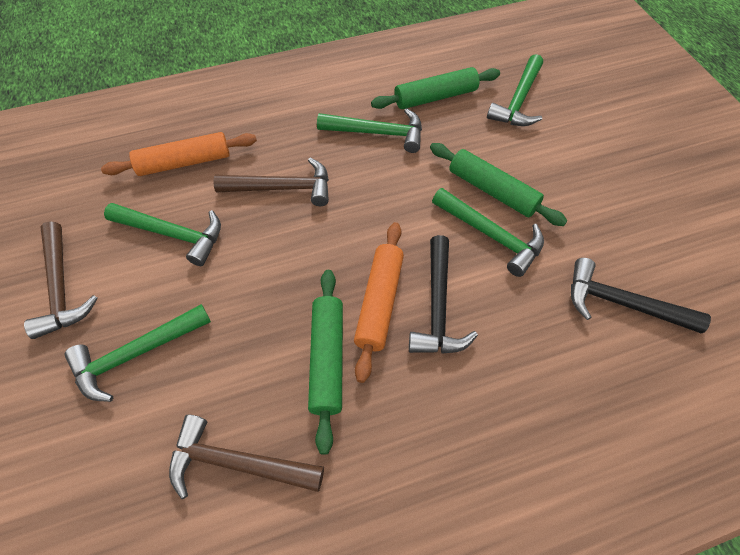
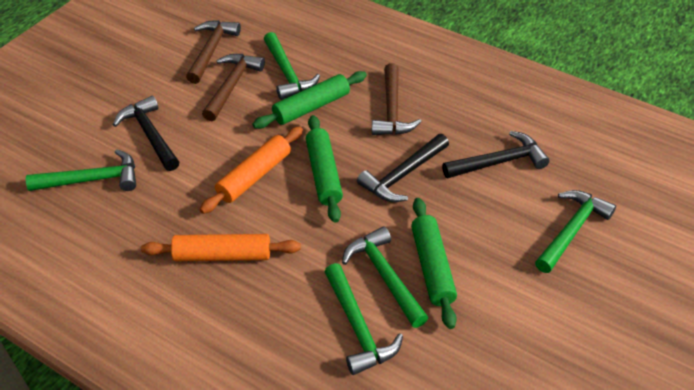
black hammer: 2 -> 3

